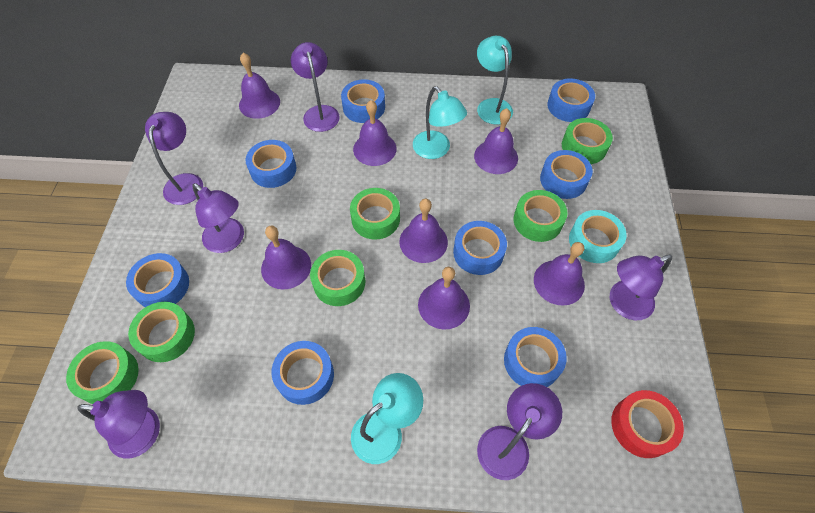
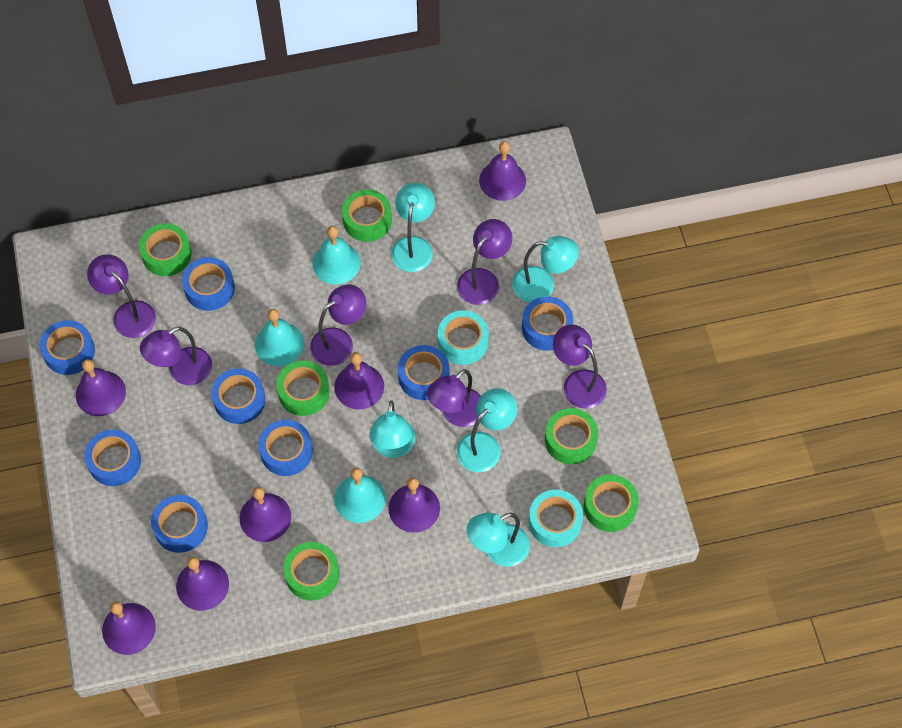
red tape: 1 -> 0
turquoise bell: 0 -> 3
turquoise lamp: 3 -> 5
turquoise tape: 1 -> 2

